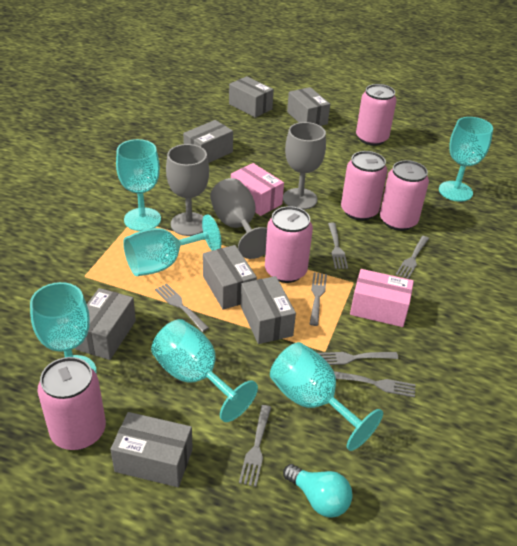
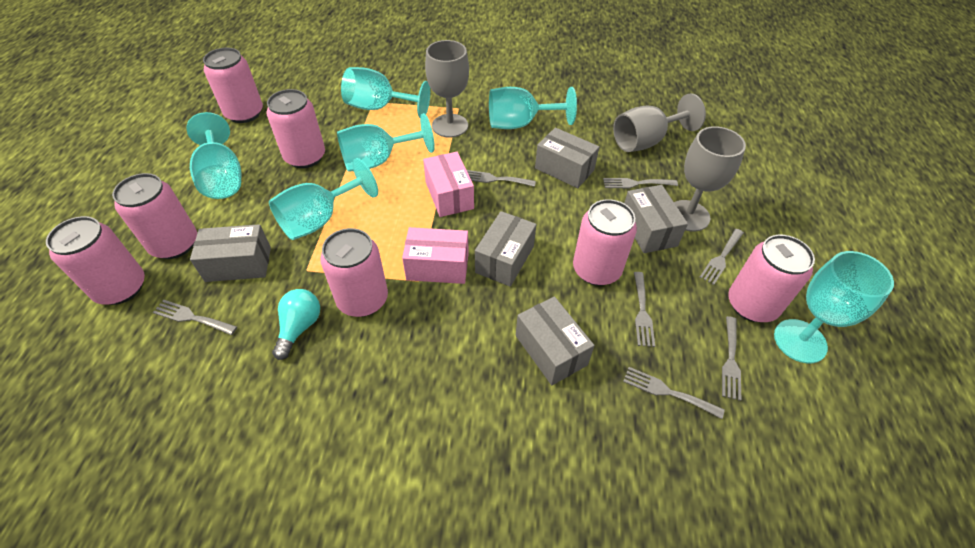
grey box: 7 -> 5
pink can: 5 -> 7

